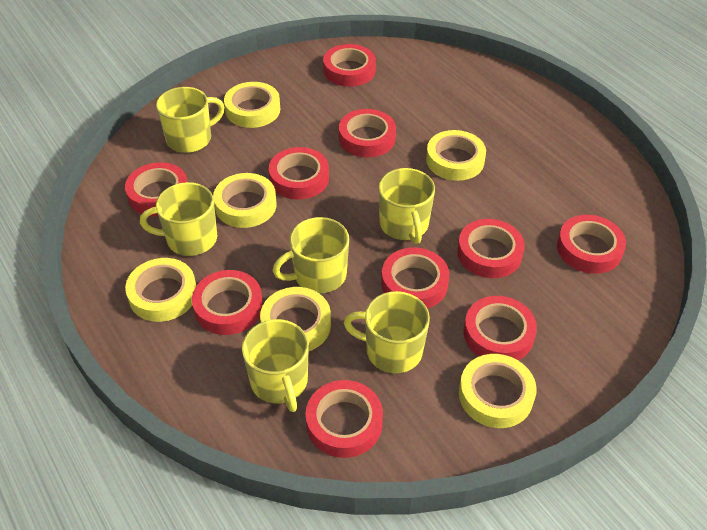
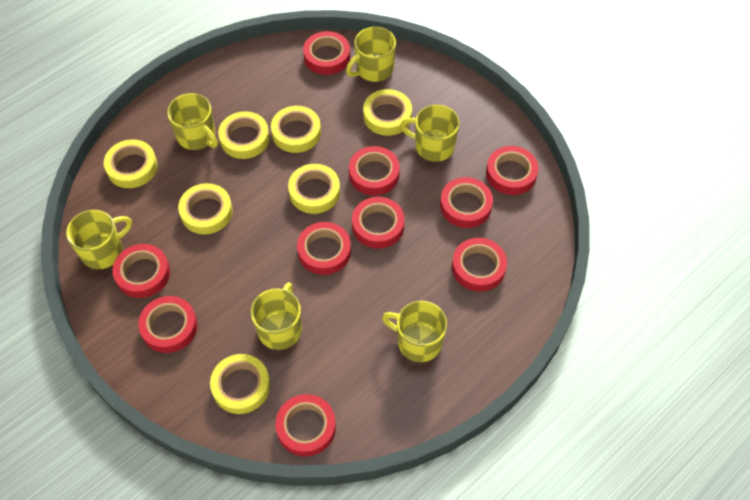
yellow tape: 6 -> 7

